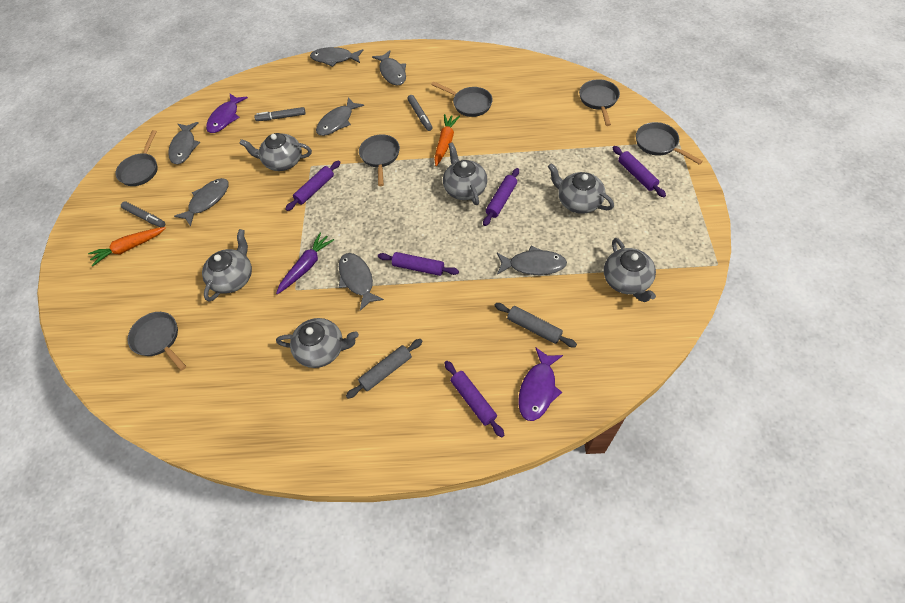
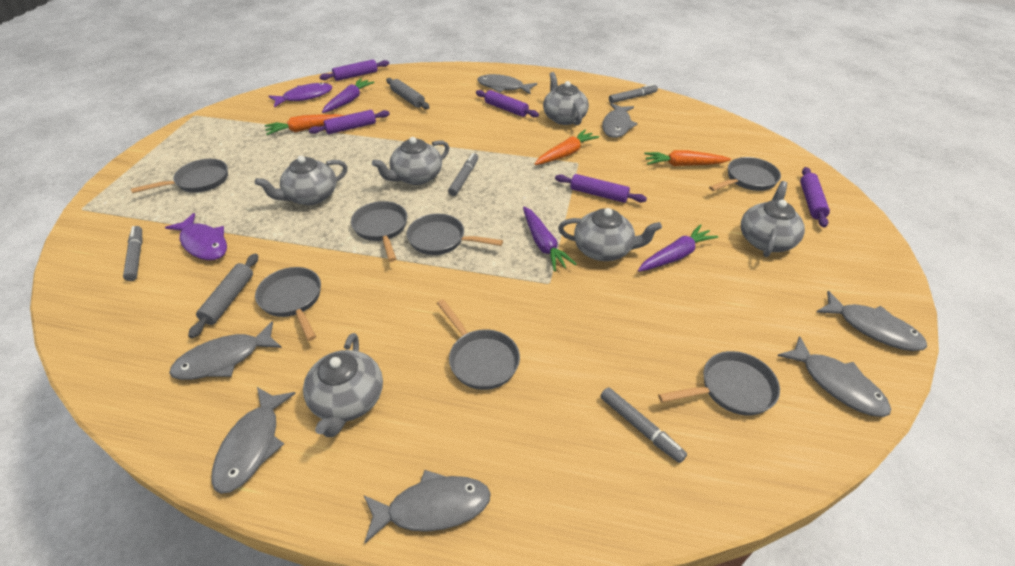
grey marker: 3 -> 4
grey pan: 6 -> 7
orange carrot: 2 -> 3
purple carrot: 1 -> 3

